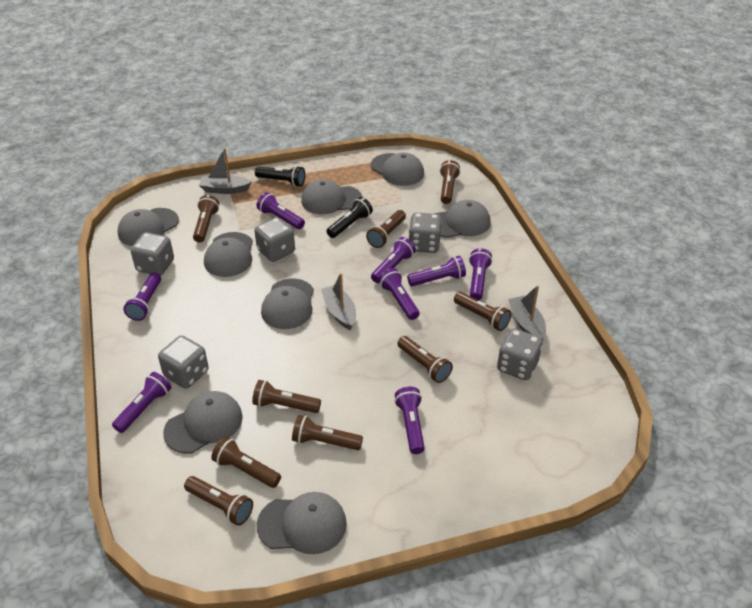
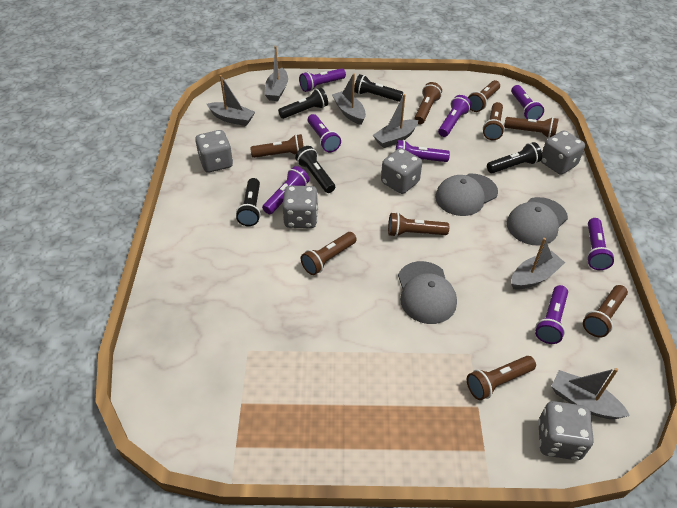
black flashlight: 2 -> 5
grey boat: 3 -> 6
grey cap: 8 -> 3

